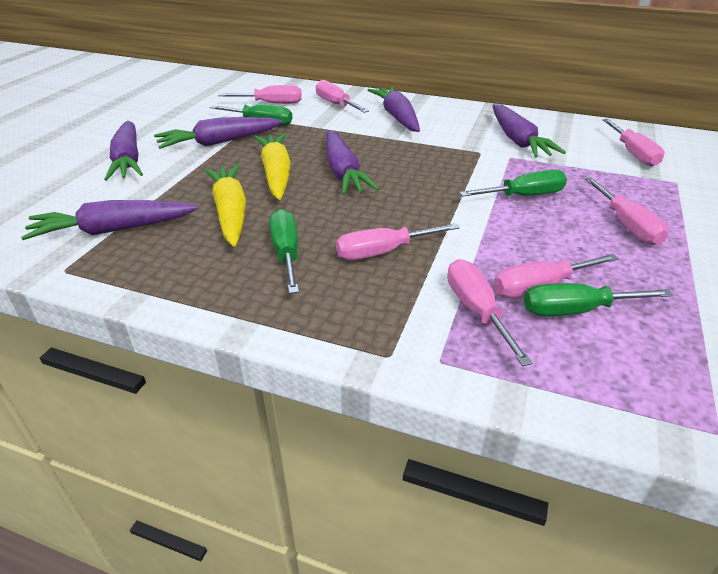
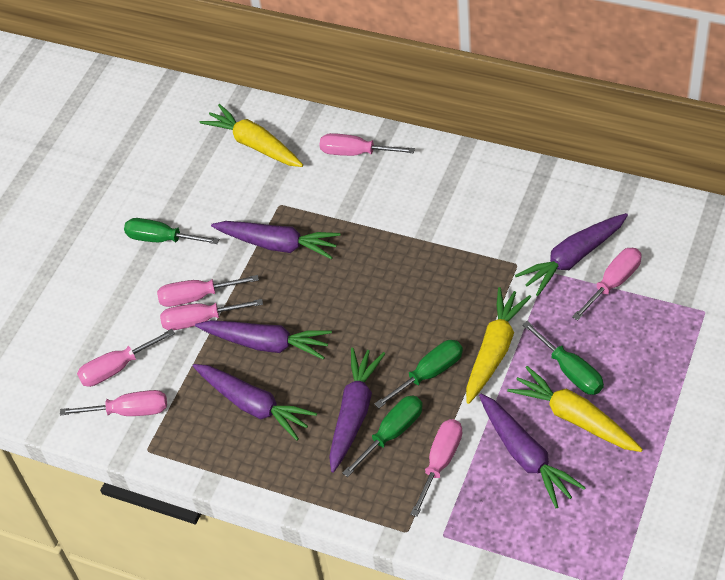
yellow carrot: 2 -> 3

